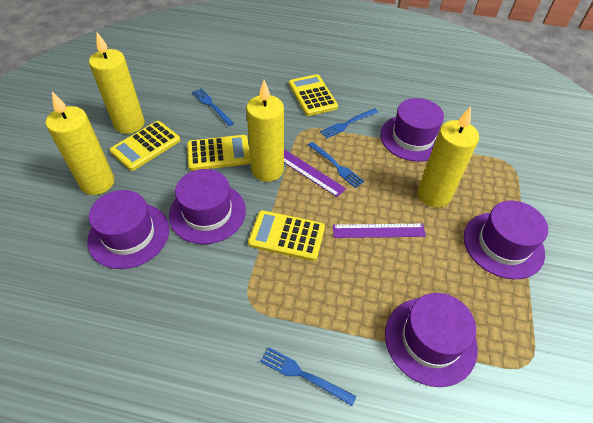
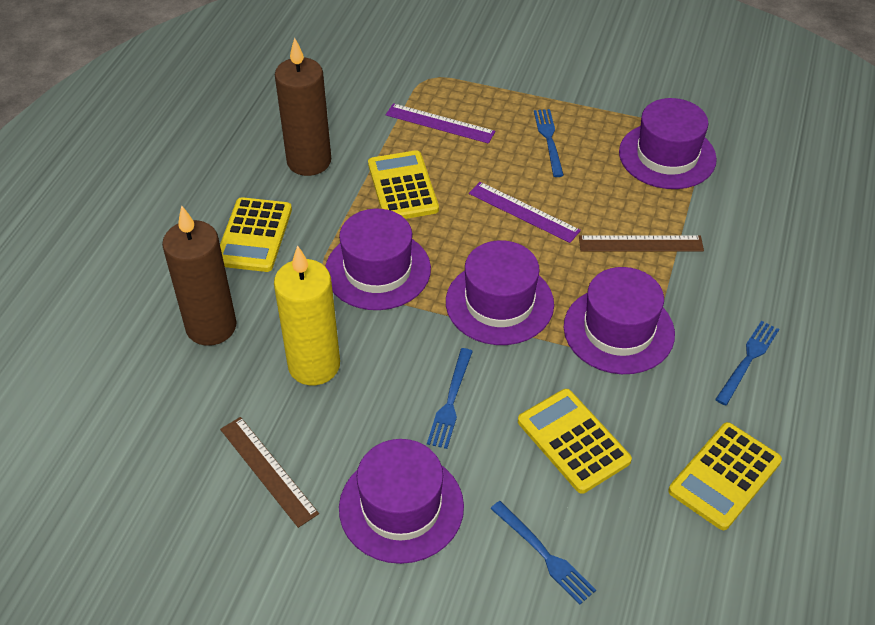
brown candle: 0 -> 2
brown ruler: 0 -> 2
yellow candle: 4 -> 1

